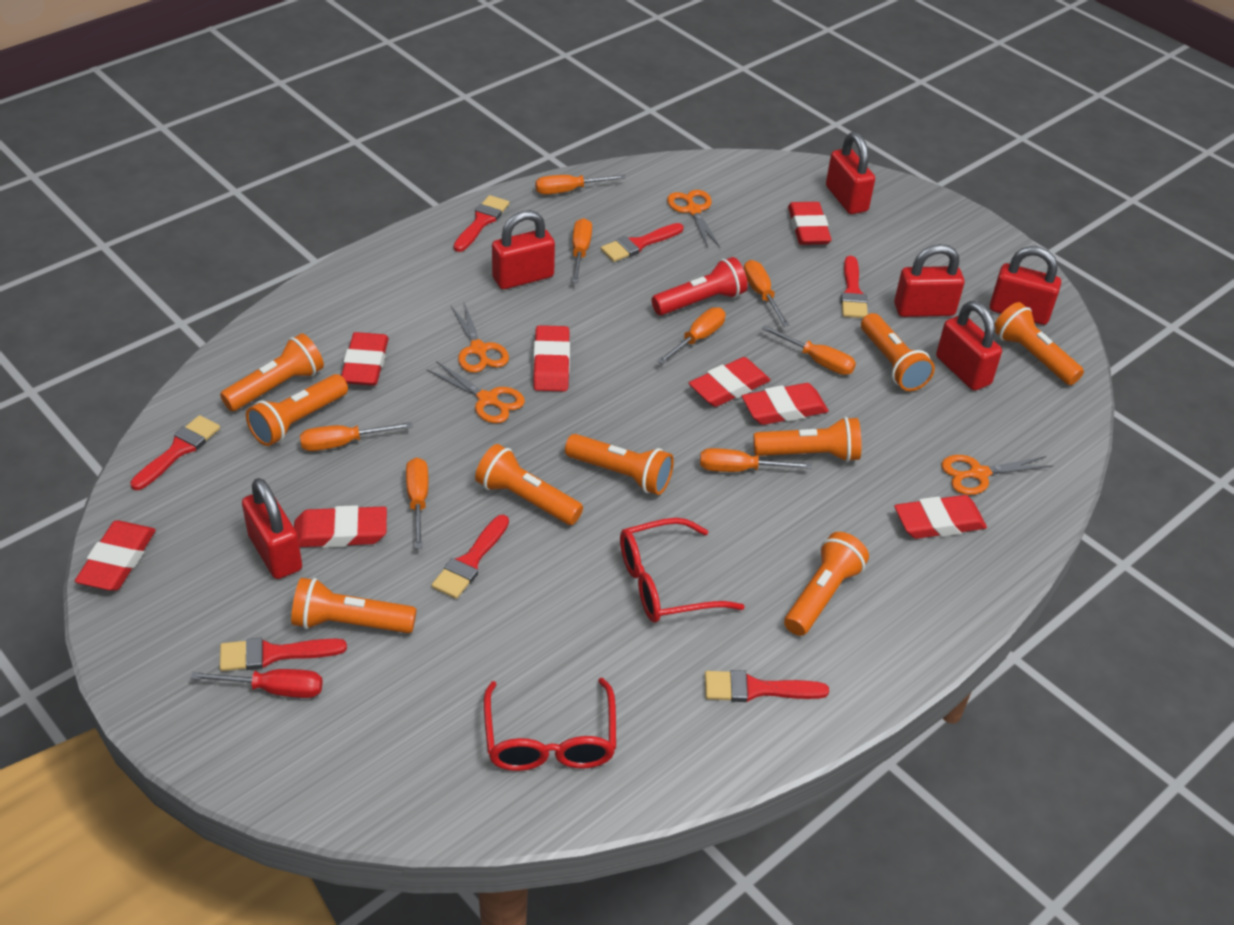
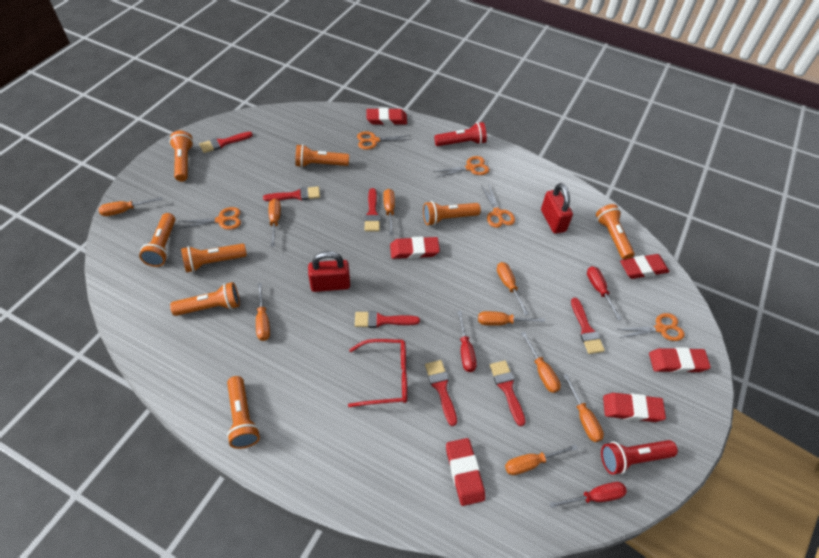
orange flashlight: 9 -> 8
orange scissors: 4 -> 5
orange screwdriver: 8 -> 9
red eraser: 8 -> 6
red flashlight: 1 -> 2
red glasses: 2 -> 1
red padlock: 6 -> 2
red screwdriver: 1 -> 3

